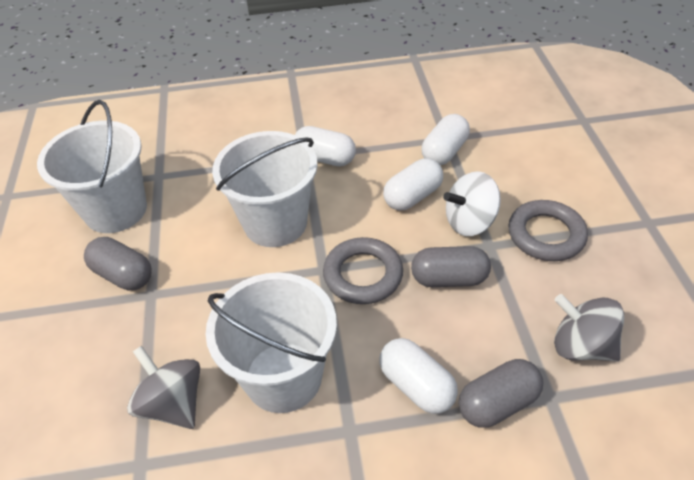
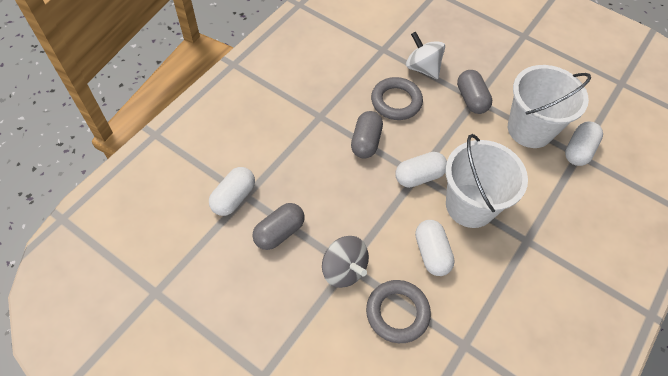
grey spinning top: 2 -> 1
white bucket: 3 -> 2

